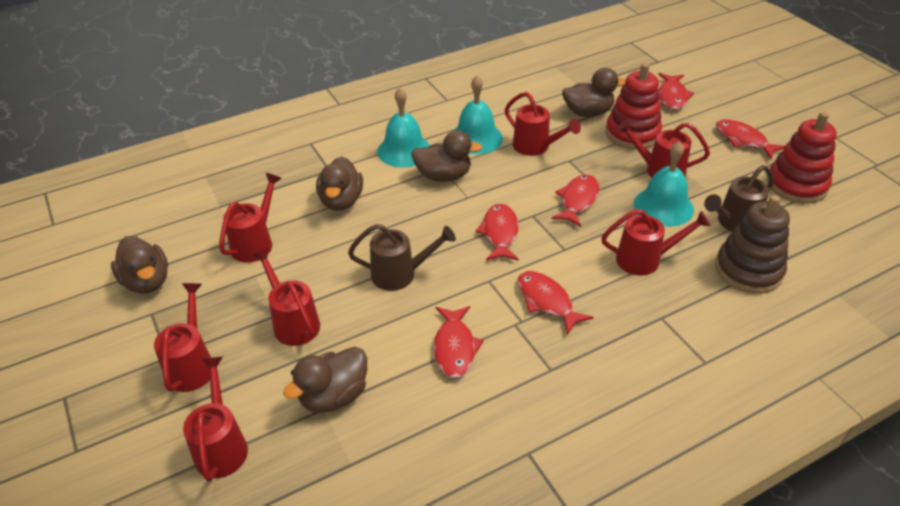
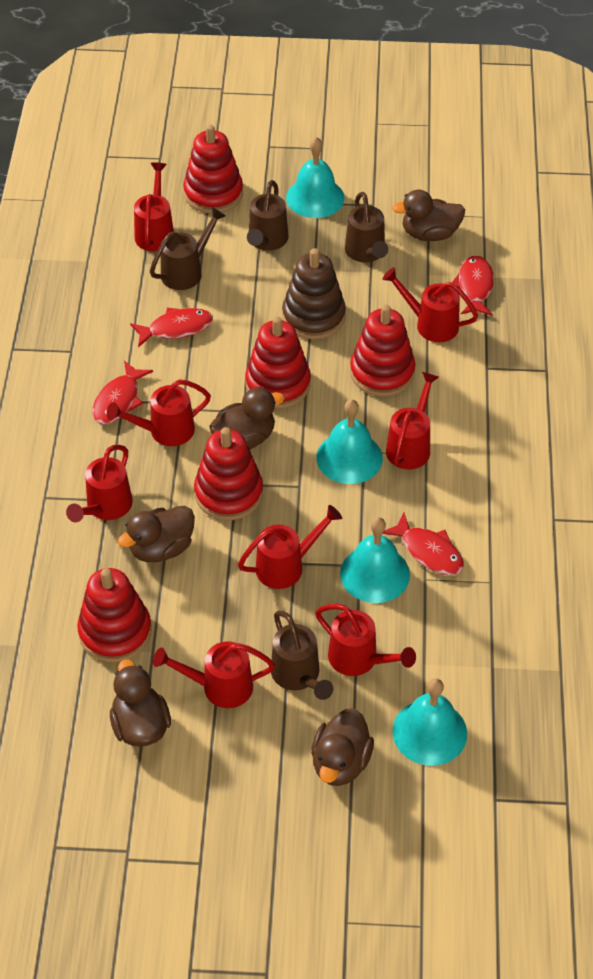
brown watering can: 2 -> 4
red fish: 6 -> 4
red stacking toy: 2 -> 5
red watering can: 7 -> 8
turquoise bell: 3 -> 4

